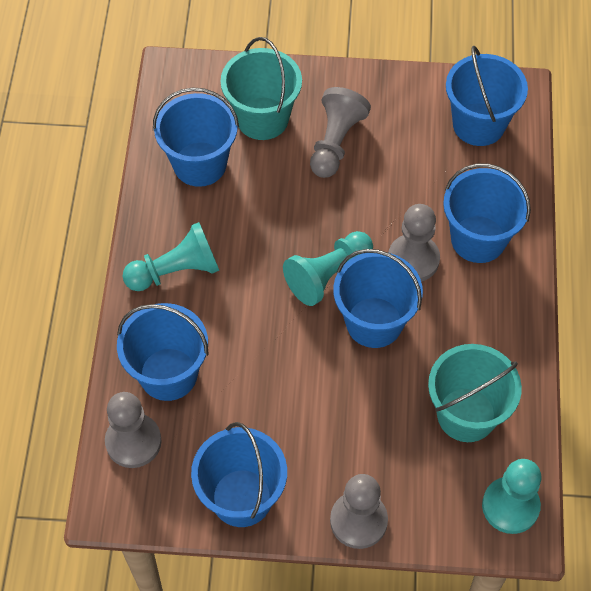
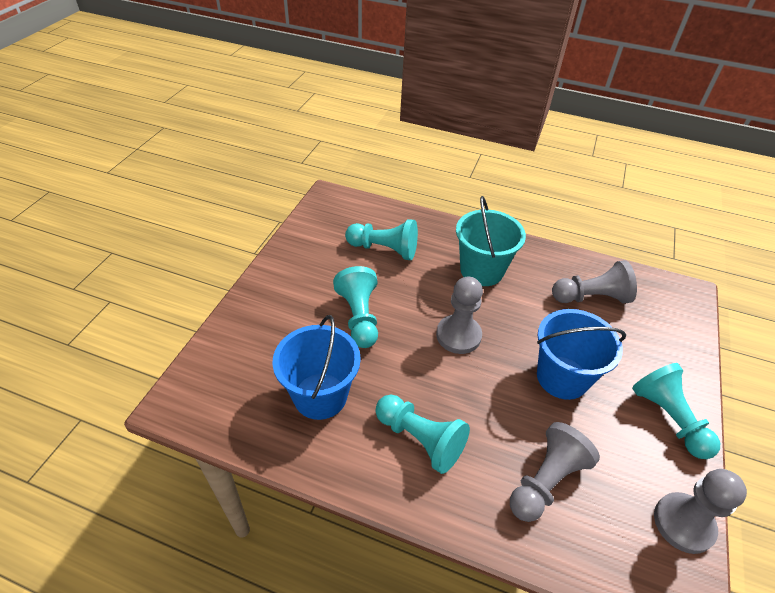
blue bucket: 6 -> 2
turquoise bucket: 2 -> 1
turquoise pawn: 3 -> 4

